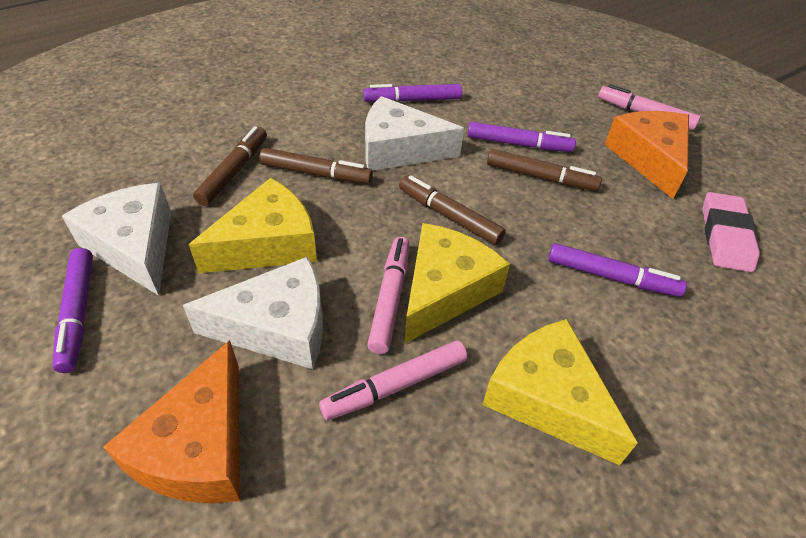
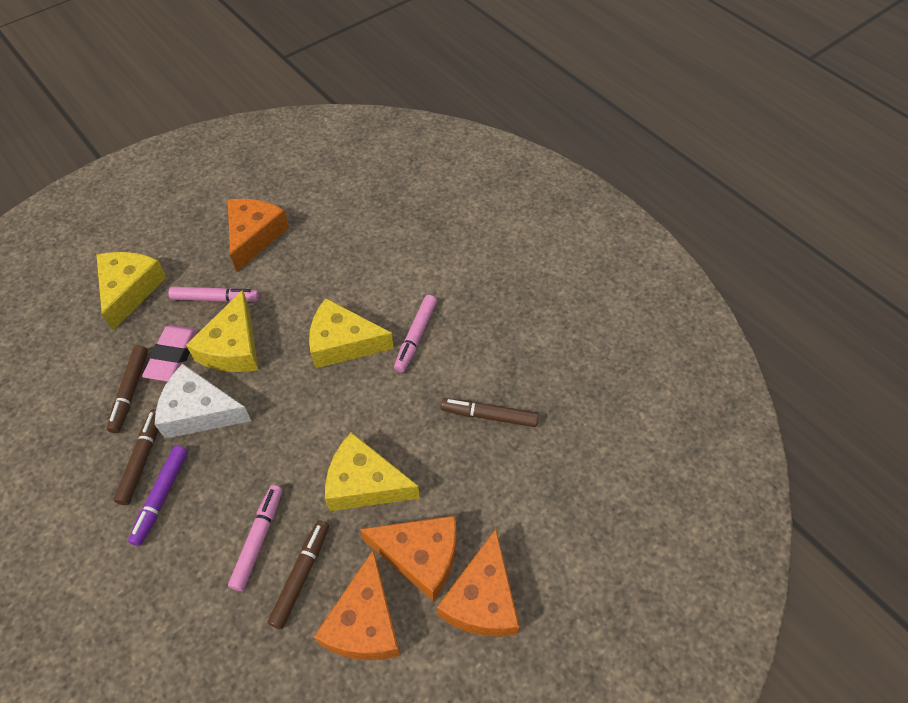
orange cheese: 2 -> 4
purple marker: 4 -> 1
white cheese: 3 -> 1
yellow cheese: 3 -> 4

